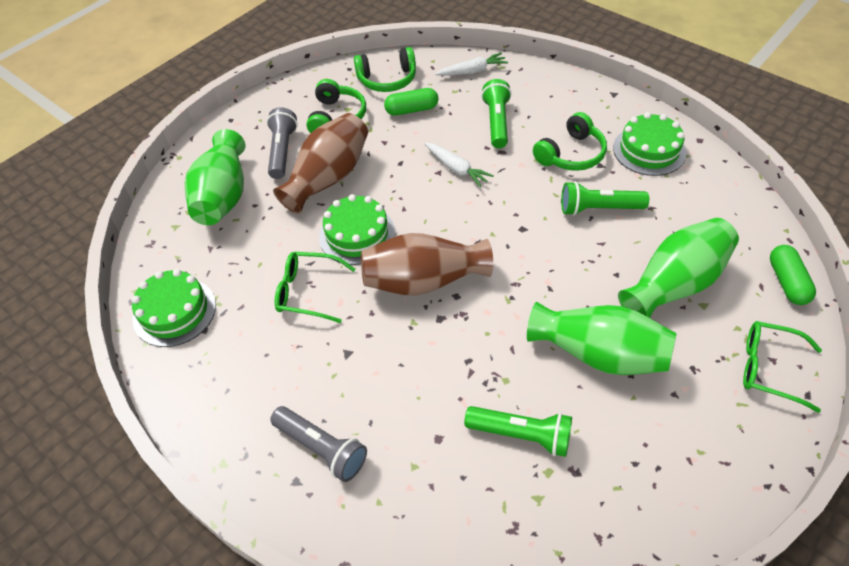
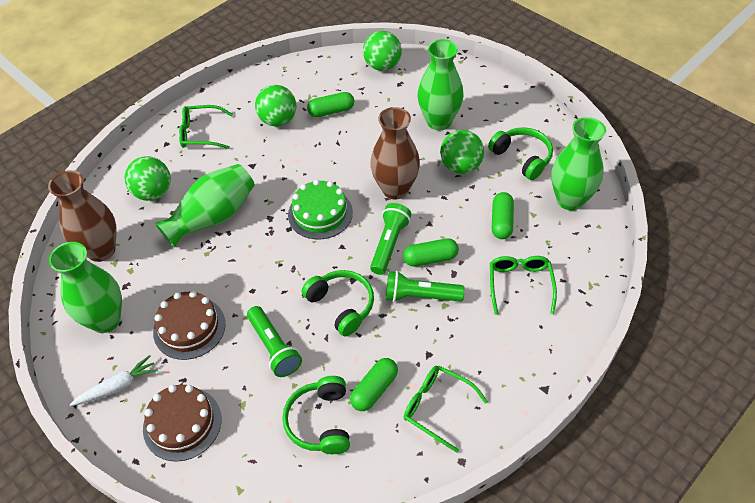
brown cake: 0 -> 2
green ball: 0 -> 4
green cake: 3 -> 1
green capsule: 2 -> 4
green glasses: 2 -> 3
green vase: 3 -> 4
grey flashlight: 2 -> 0
white carrot: 2 -> 1

